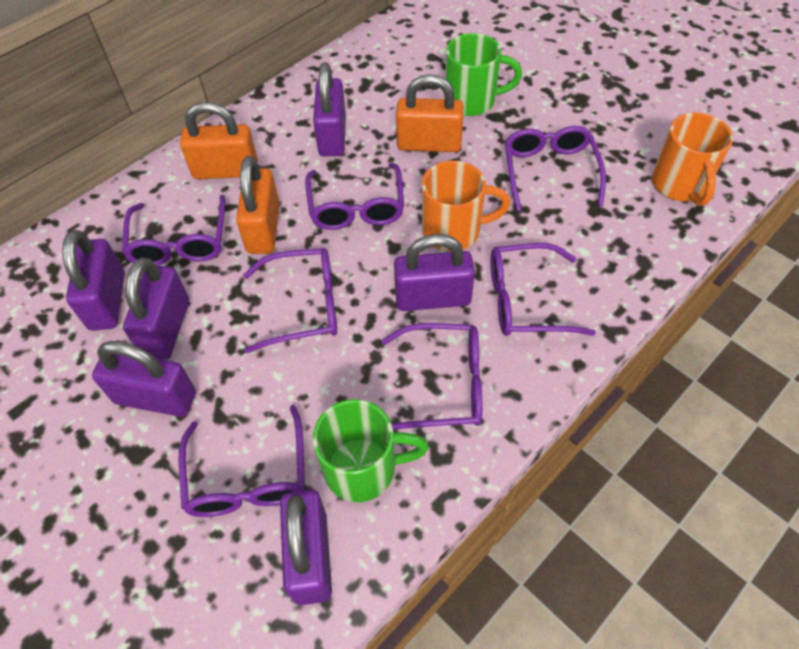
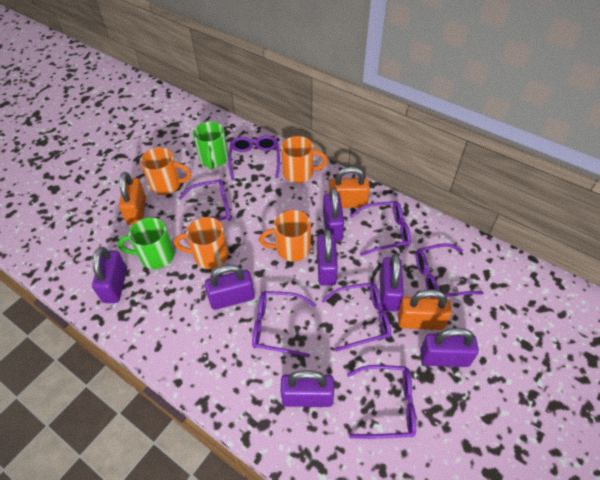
orange mug: 2 -> 4
purple padlock: 6 -> 7

